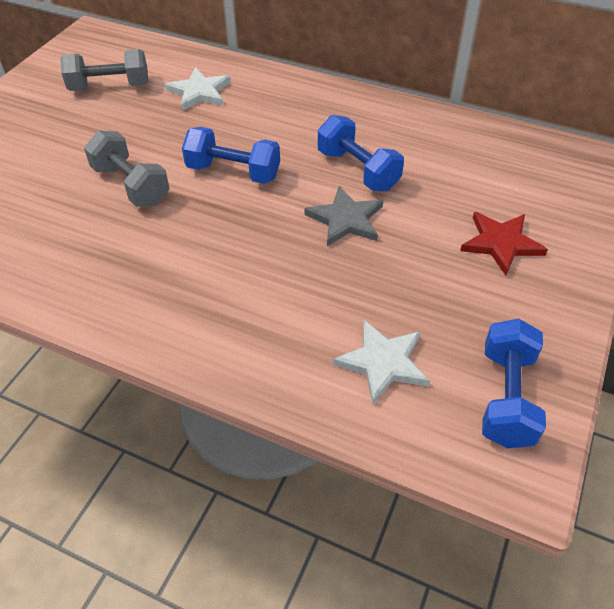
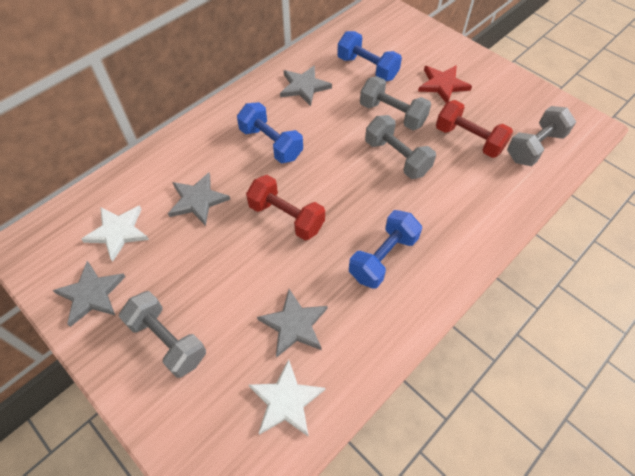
grey dumbbell: 2 -> 4
grey star: 1 -> 4
red dumbbell: 0 -> 2

